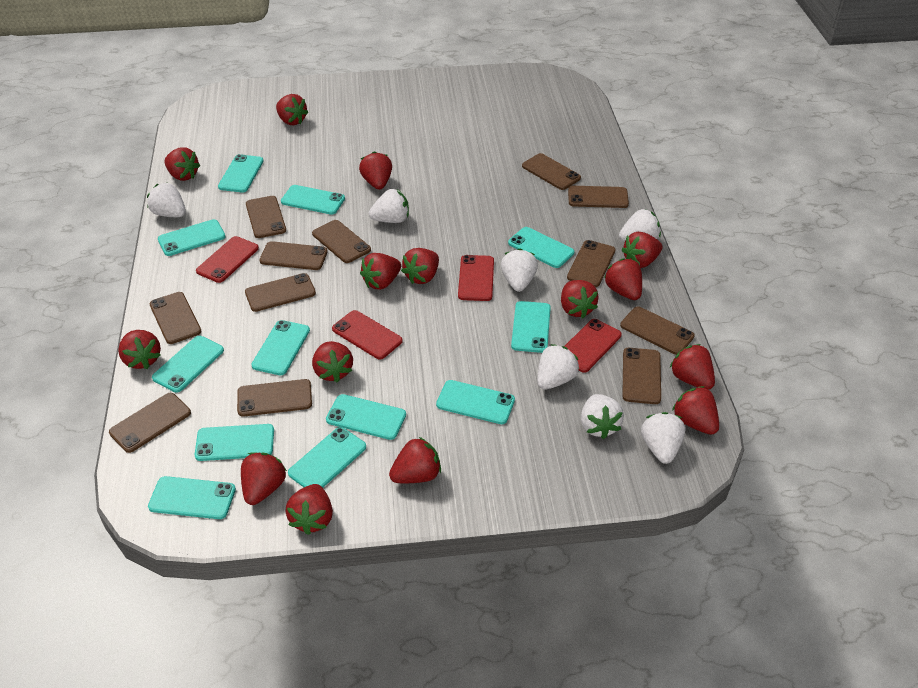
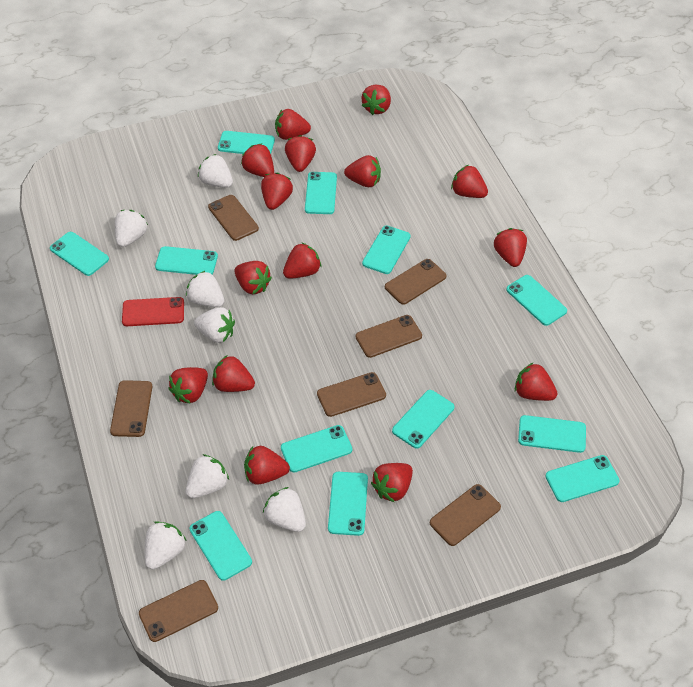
brown phone: 12 -> 7
red phone: 4 -> 1

